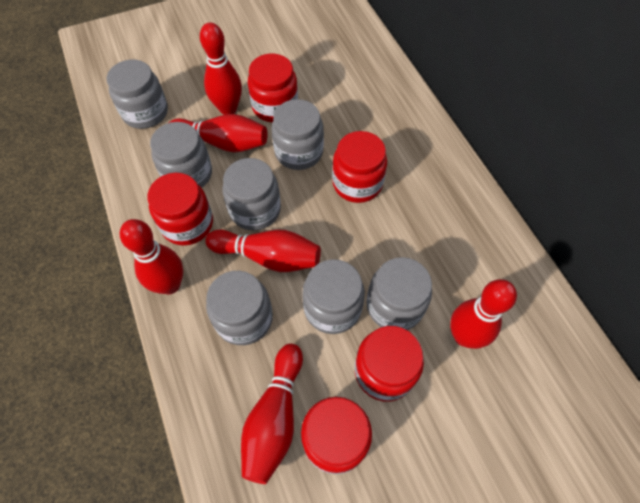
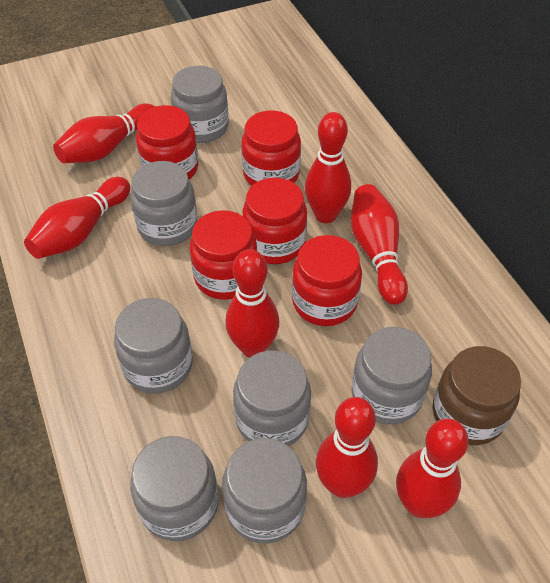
brown jar: 0 -> 1
red bowling pin: 6 -> 7

